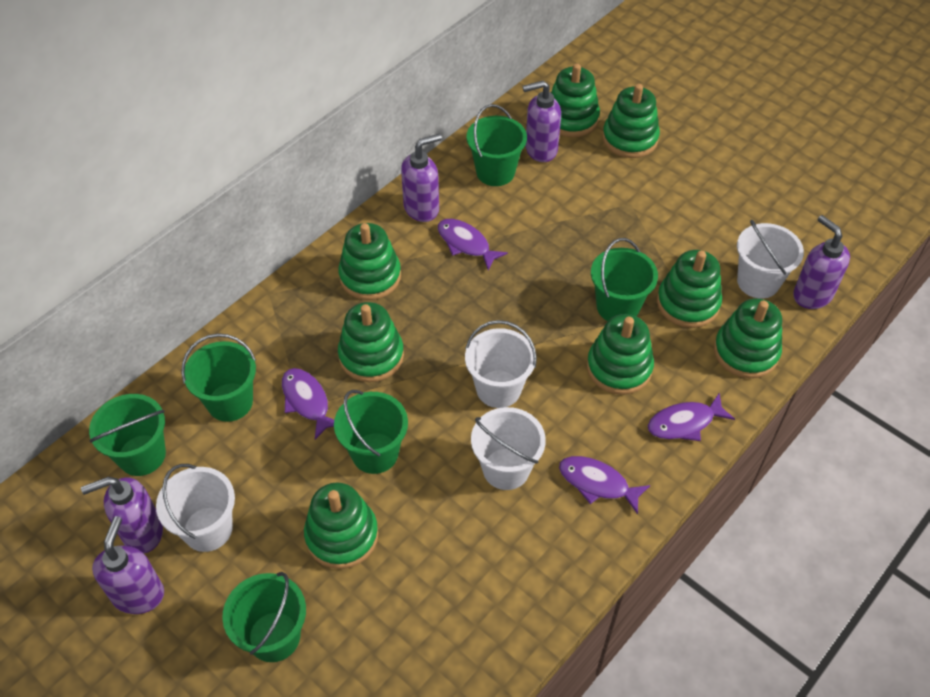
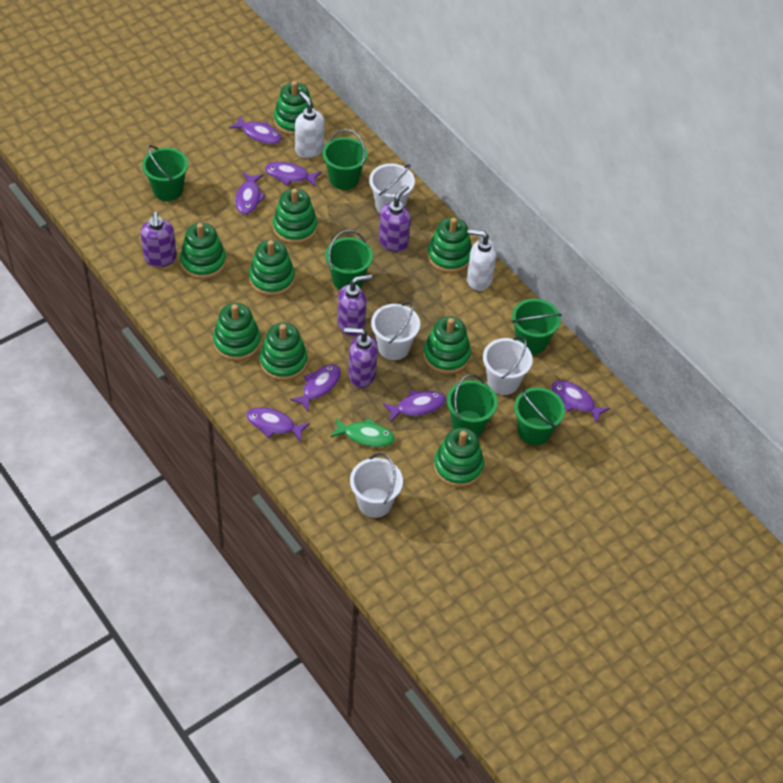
green fish: 0 -> 1
green stacking toy: 8 -> 9
purple fish: 4 -> 7
purple soap dispenser: 5 -> 4
white soap dispenser: 0 -> 2

